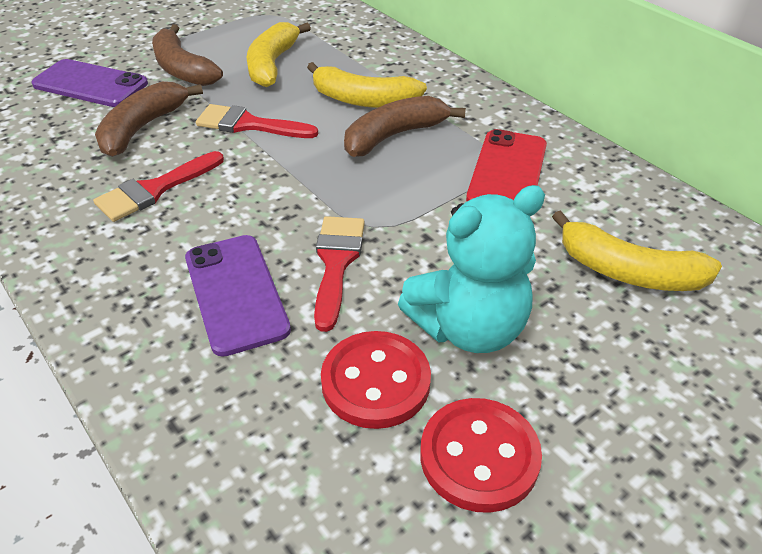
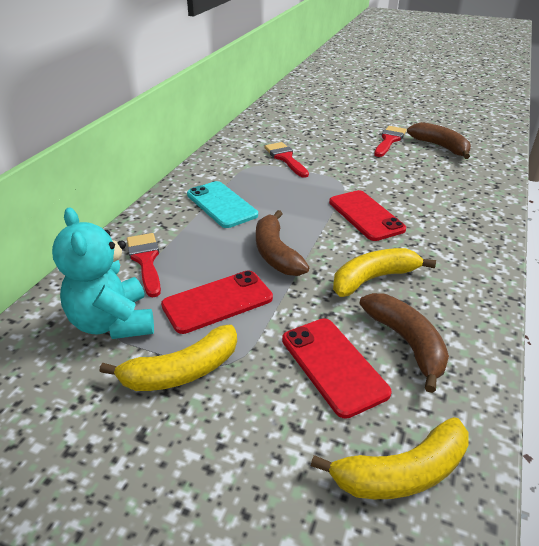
purple phone: 2 -> 0
red button: 2 -> 0
red phone: 1 -> 3
turquoise phone: 0 -> 1

